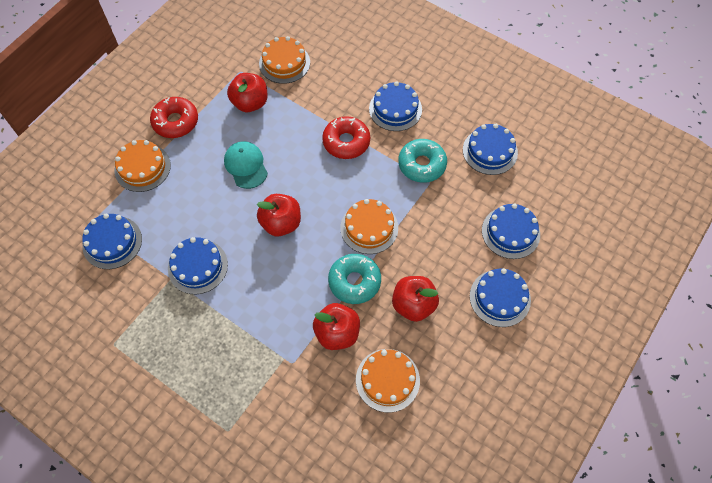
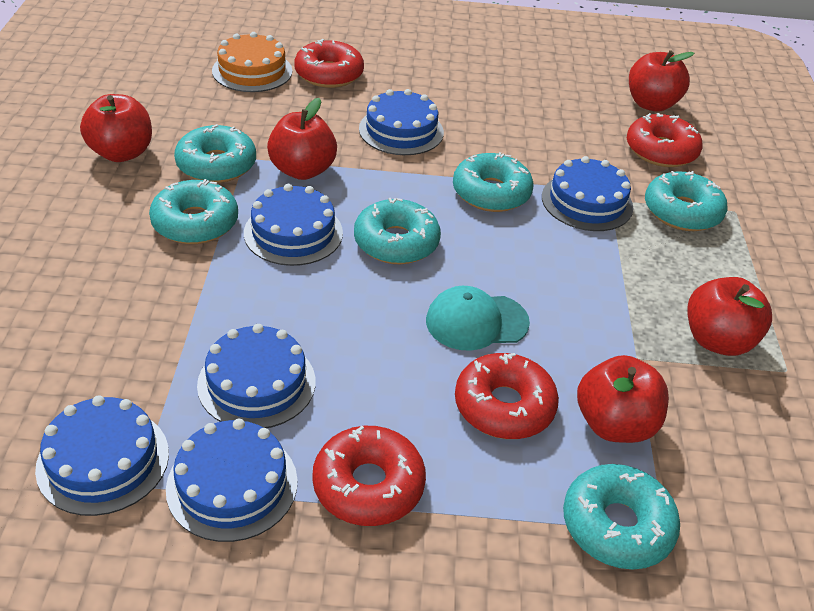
orange cake: 4 -> 1
red apple: 4 -> 5
red donut: 2 -> 4
turquoise donut: 2 -> 6

